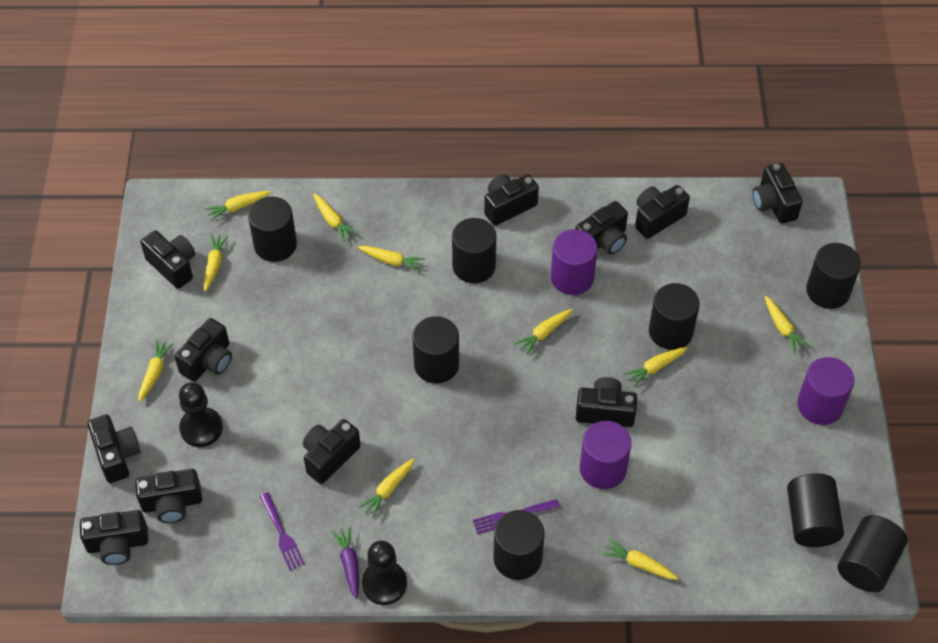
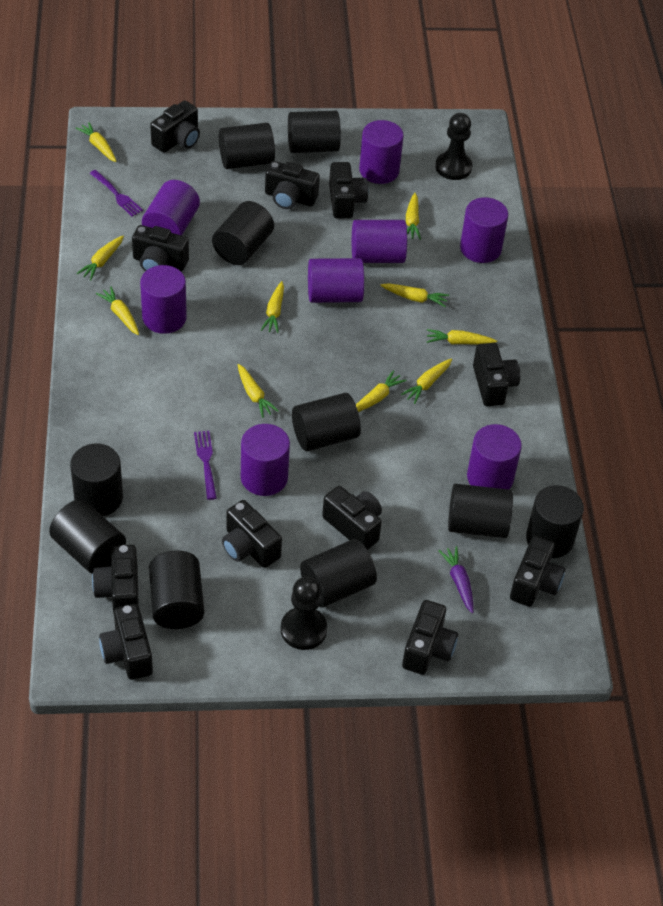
black cylinder: 8 -> 10
purple cylinder: 3 -> 8

